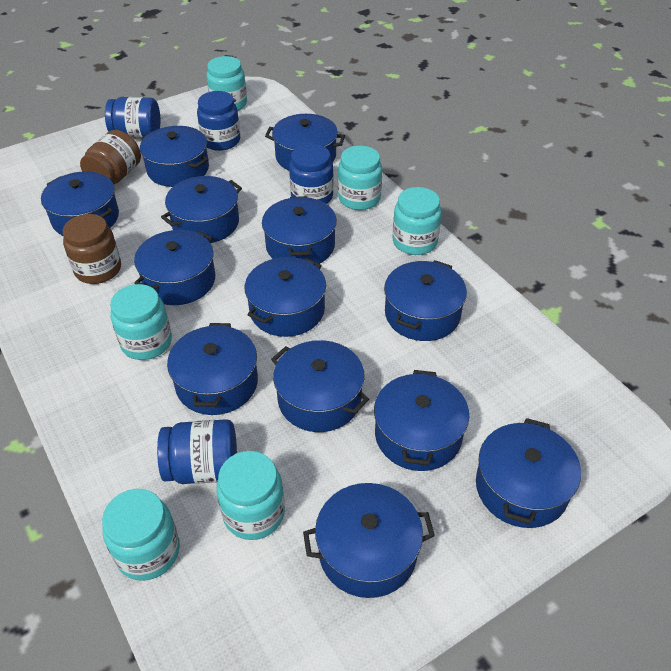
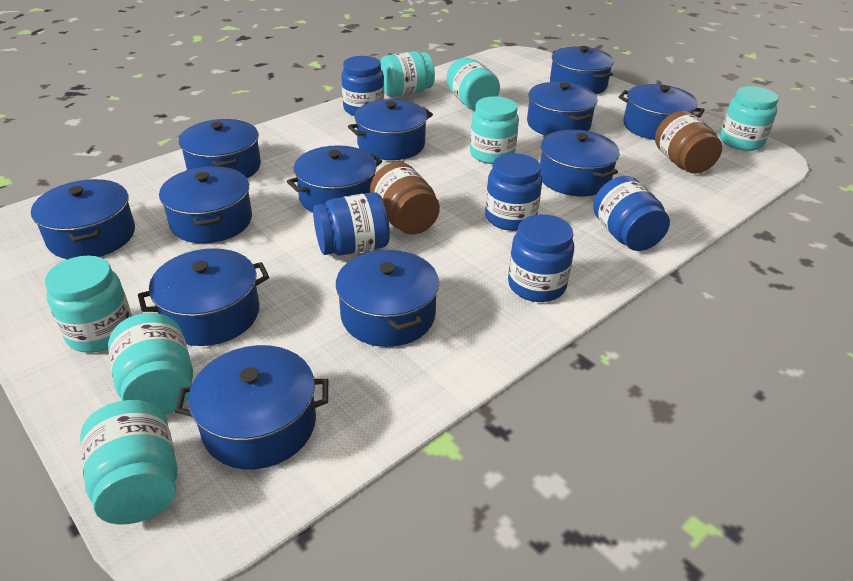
blue jar: 4 -> 5
blue pot: 13 -> 12
turquoise jar: 6 -> 7

